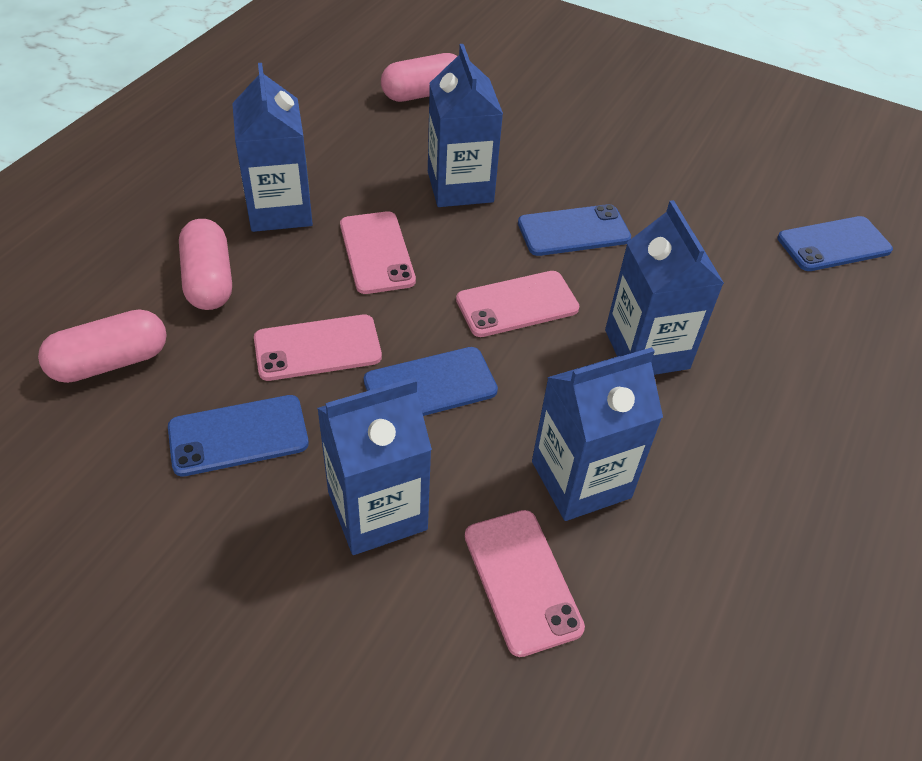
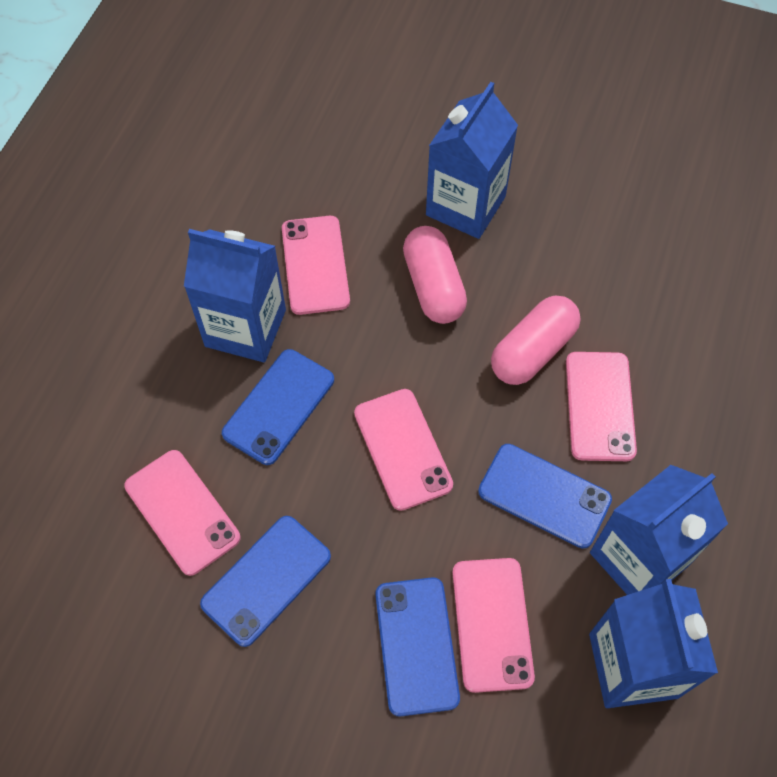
blue carton: 5 -> 4
pink capsule: 3 -> 2
pink phone: 4 -> 5

